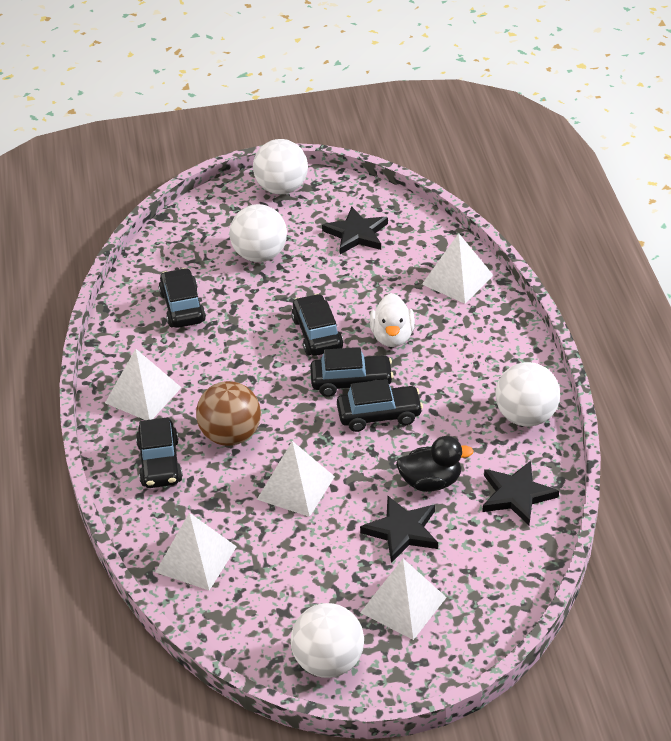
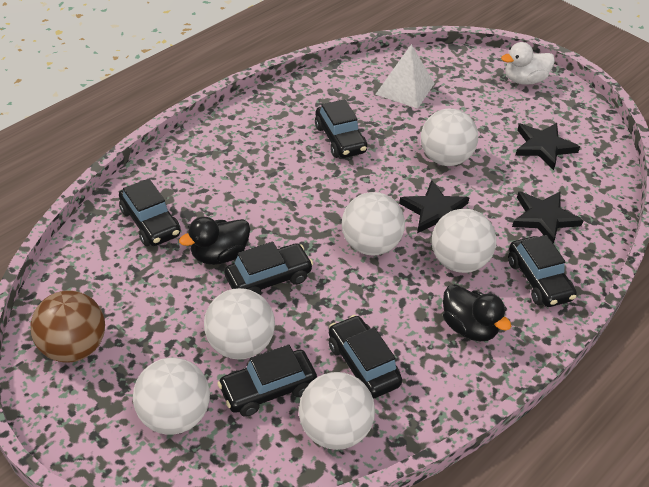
black car: 5 -> 6
black duck: 1 -> 2
white ball: 4 -> 6
white pyramid: 5 -> 1

